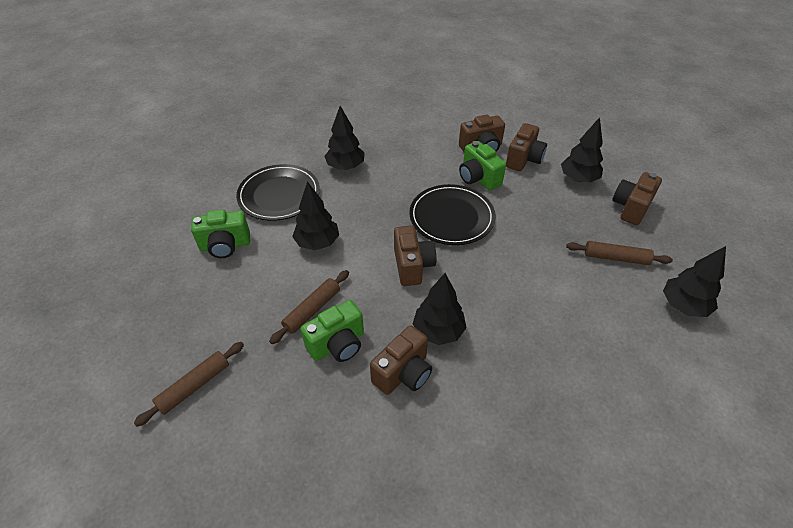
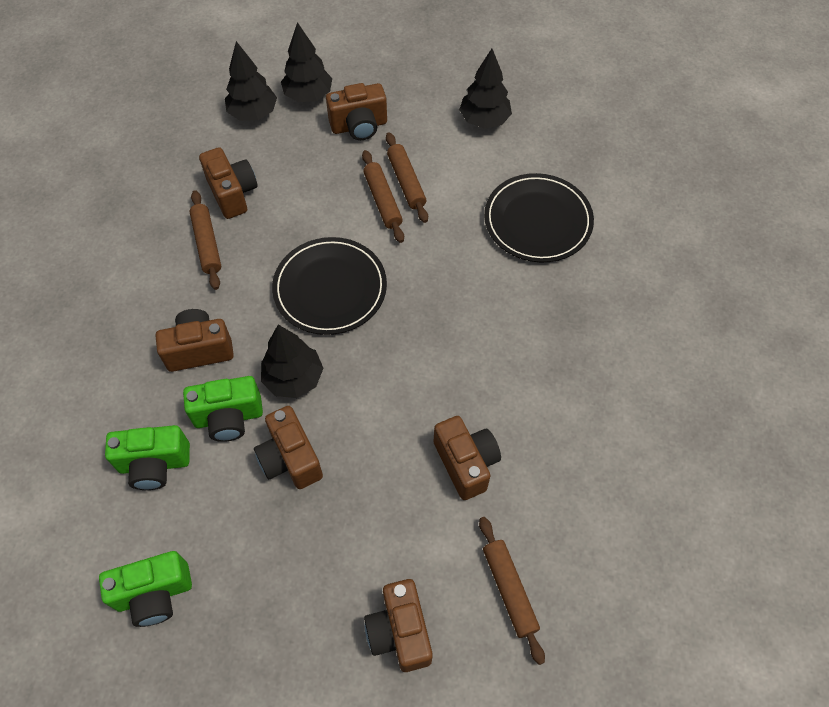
black tree: 5 -> 4
brown camera: 5 -> 6
brown rolling pin: 3 -> 4

